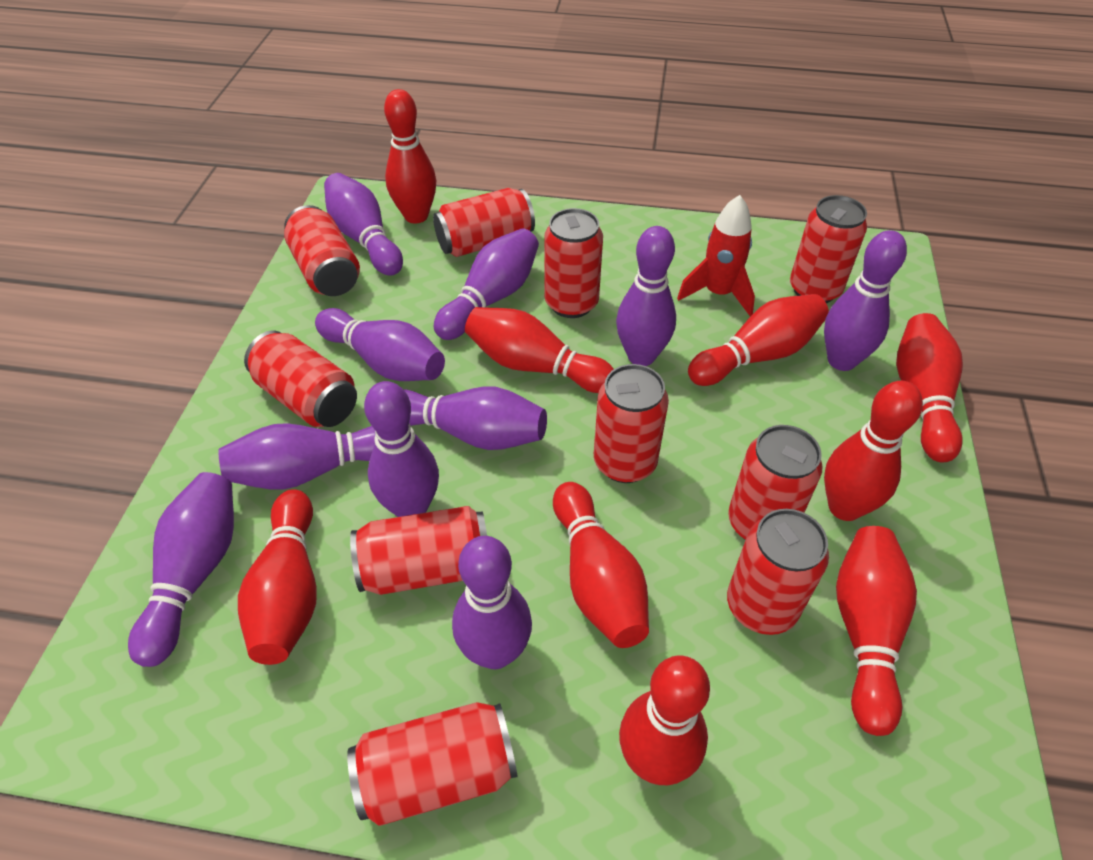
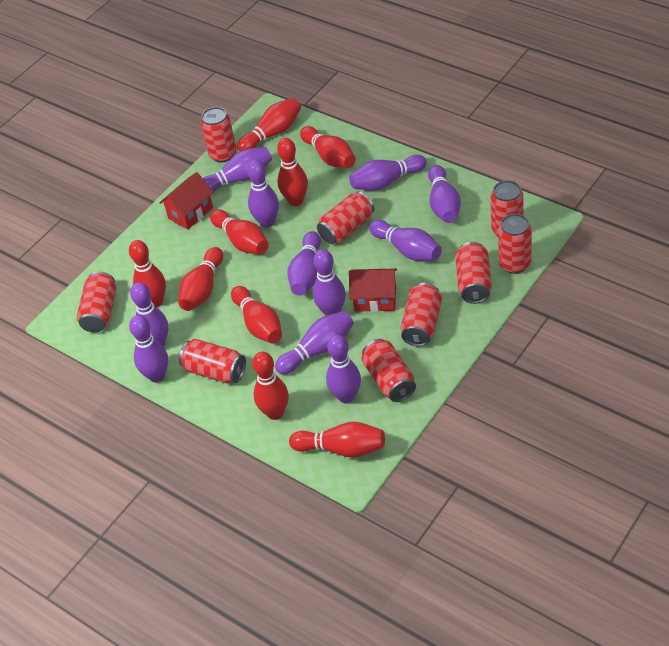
purple bowling pin: 10 -> 11
red can: 10 -> 9
red house: 0 -> 2
red rocket: 1 -> 0

